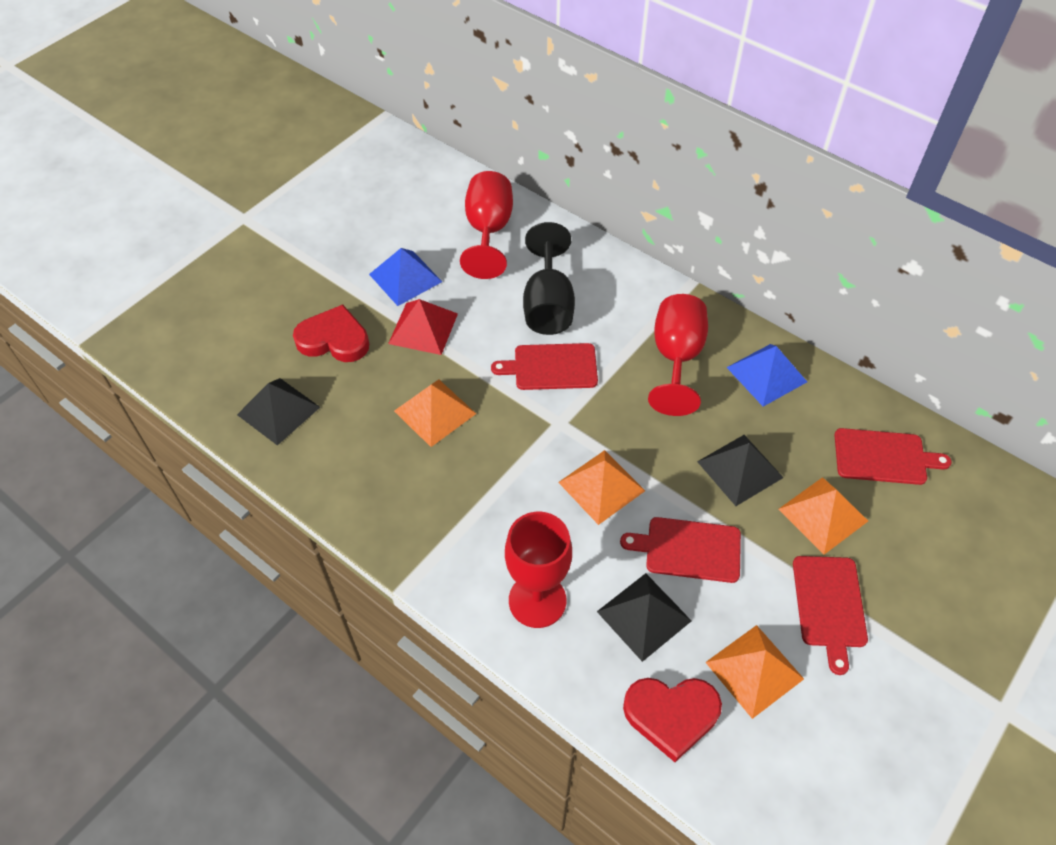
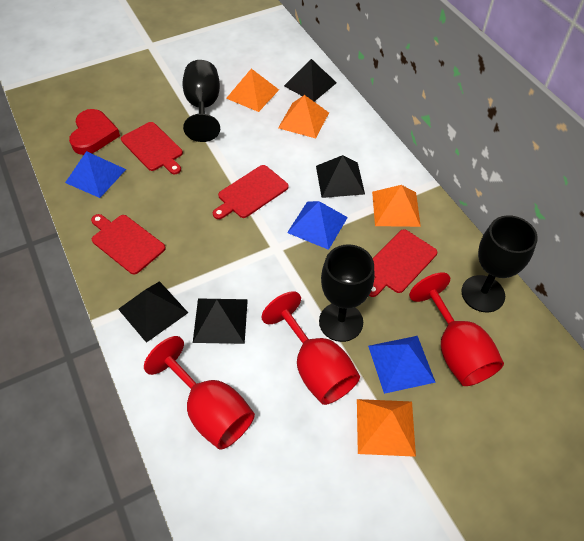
black goblet: 1 -> 3
black pyramid: 3 -> 4
blue pyramid: 2 -> 3
red heart: 2 -> 1
red pyramid: 1 -> 0

